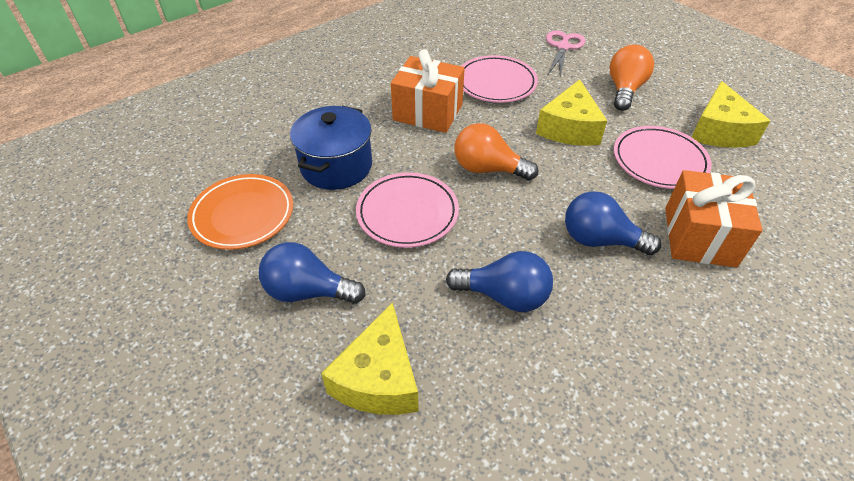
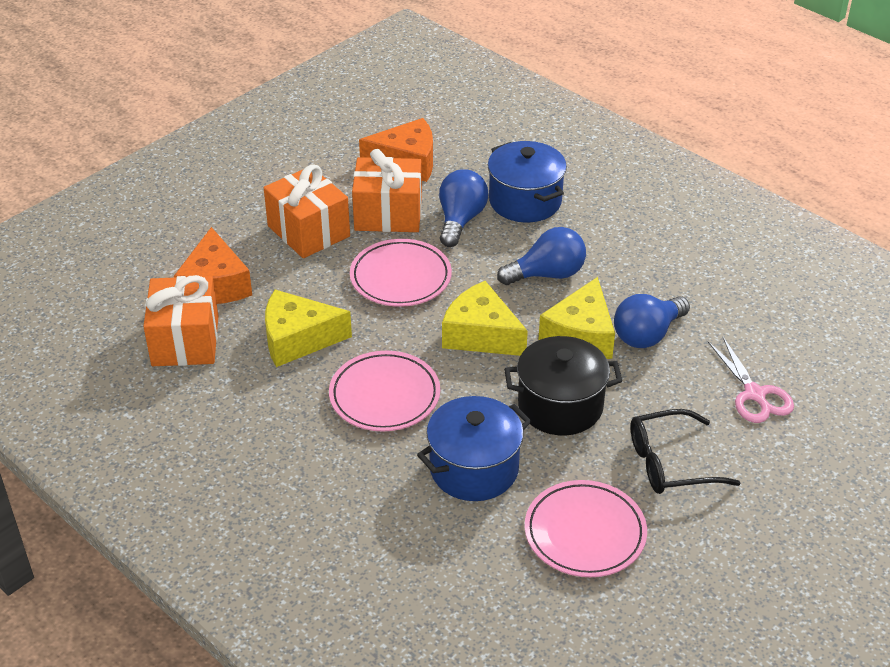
black glasses: 0 -> 1
black pot: 0 -> 1
blue pot: 1 -> 2
orange cheese: 0 -> 2
orange gift: 2 -> 3
orange light bulb: 2 -> 0
orange plate: 1 -> 0

